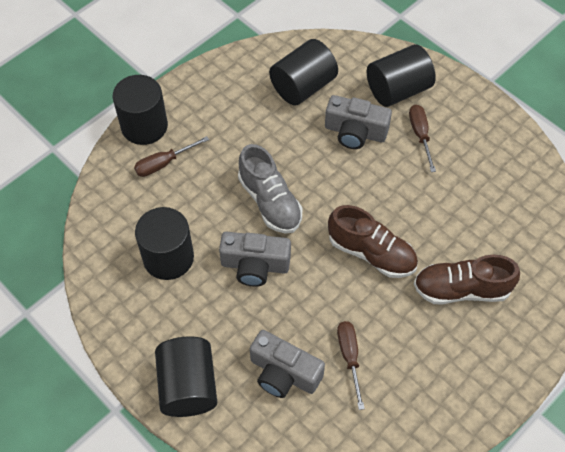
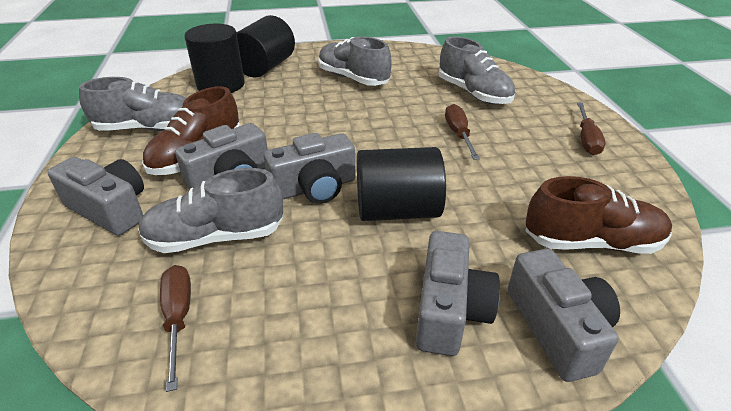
black cylinder: 5 -> 3
grey camera: 3 -> 5
grey shoe: 1 -> 4

